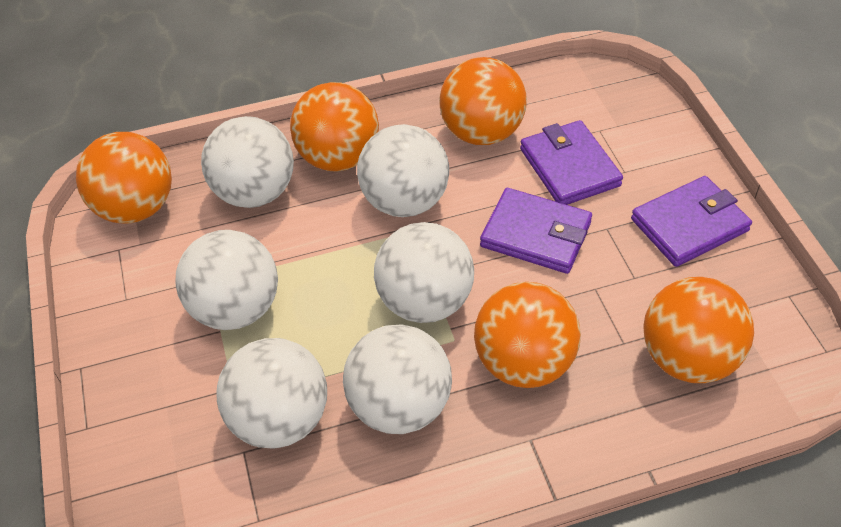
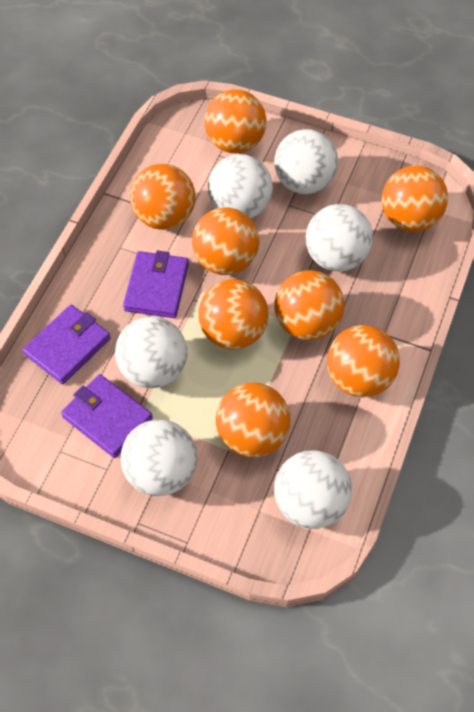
orange ball: 5 -> 8

